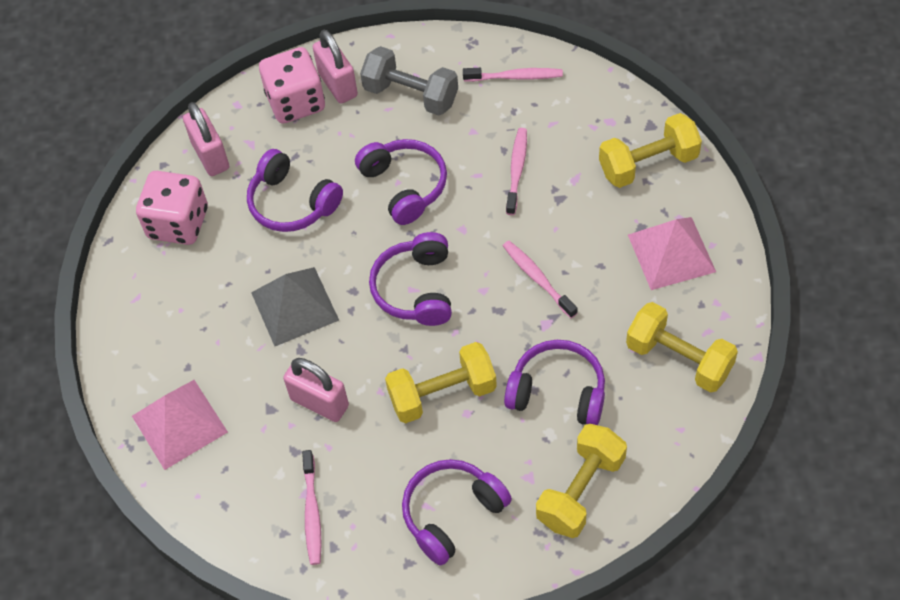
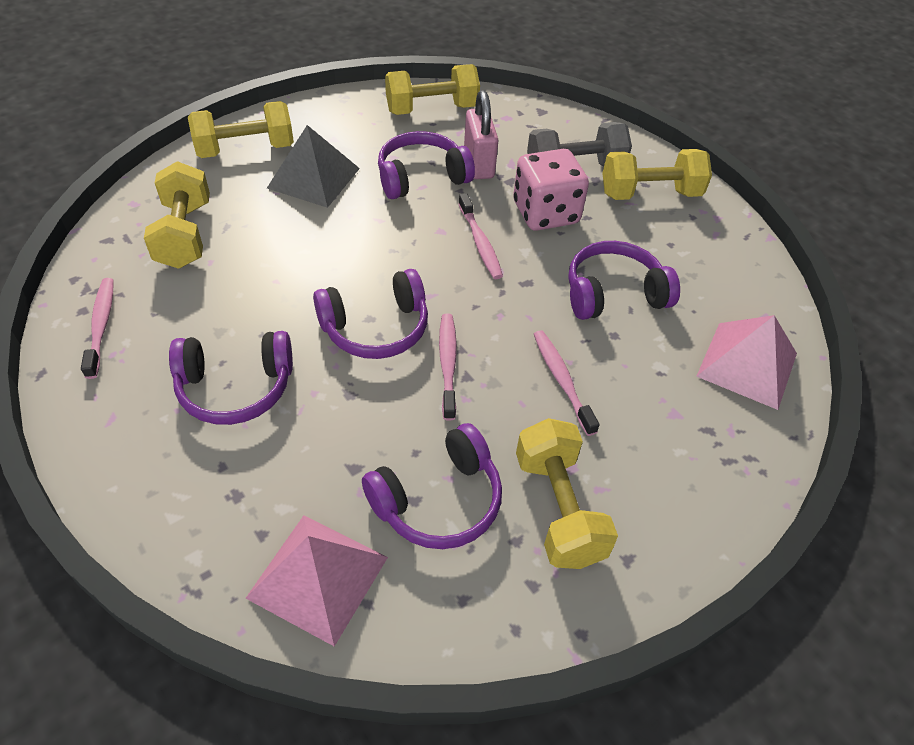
pink dice: 2 -> 1
pink padlock: 3 -> 1
yellow dumbbell: 4 -> 5

